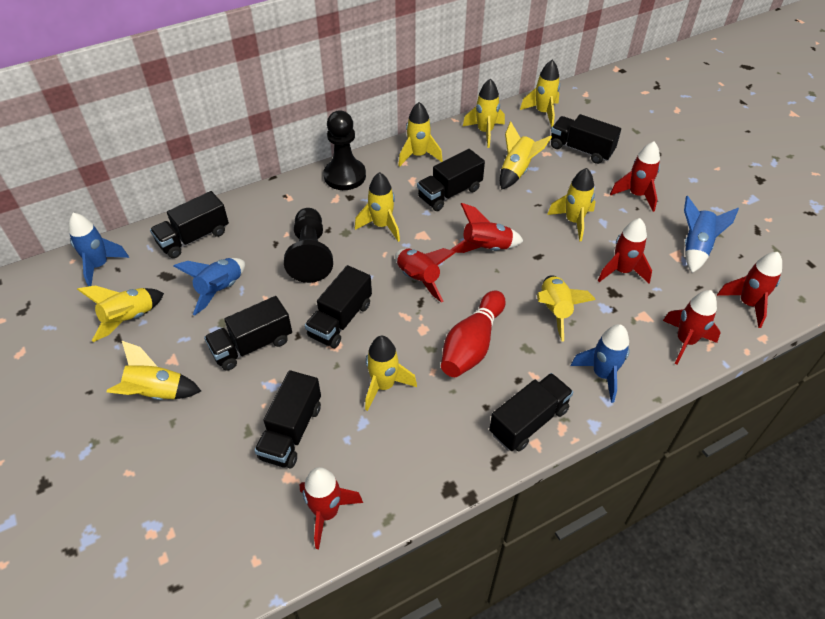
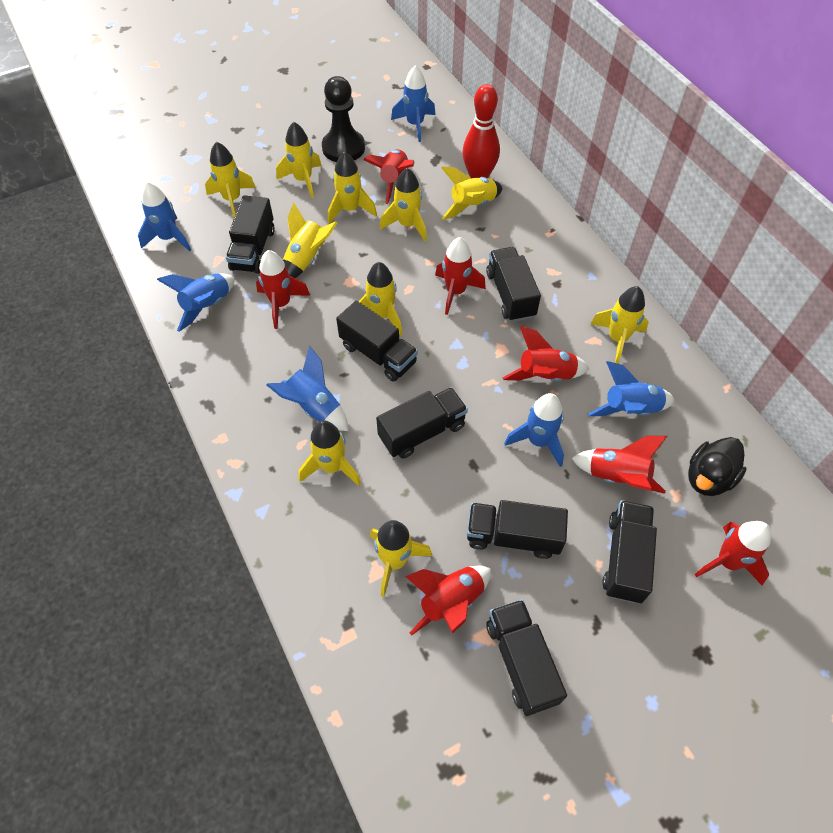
black duck: 0 -> 1
black pawn: 2 -> 1
blue rocket: 4 -> 6

